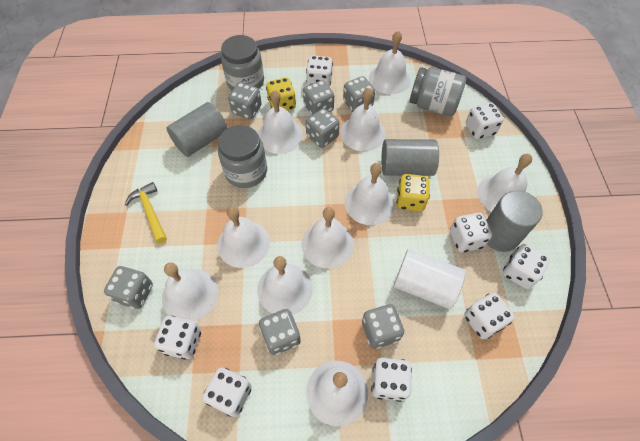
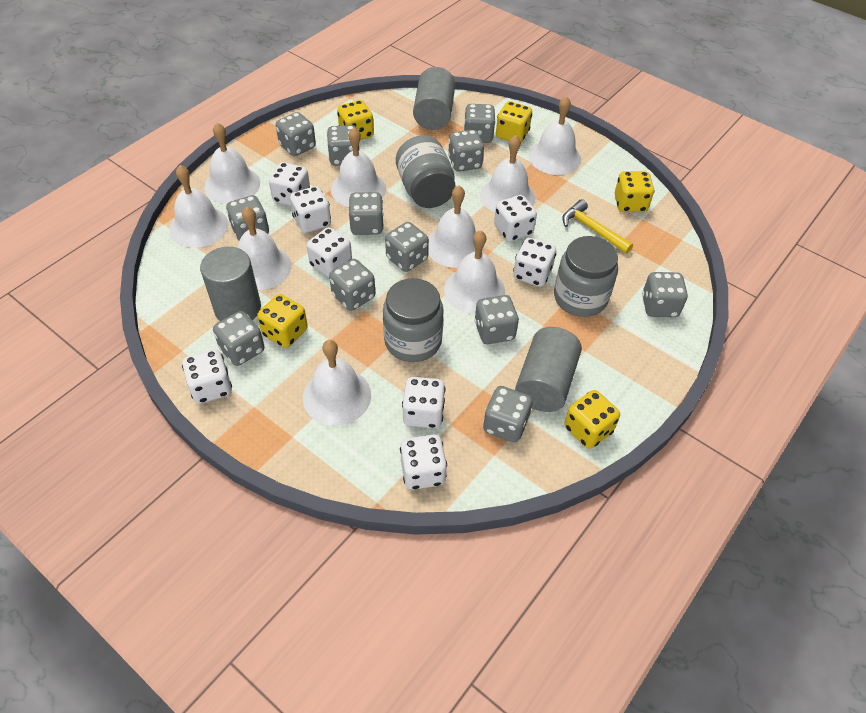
grey dice: 7 -> 12
white bell: 10 -> 9
white cylinder: 1 -> 0
yellow dice: 2 -> 5

